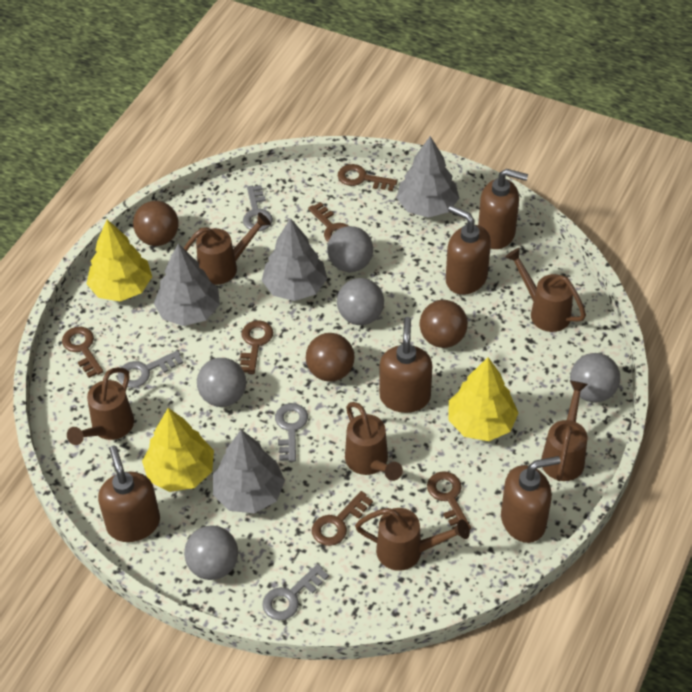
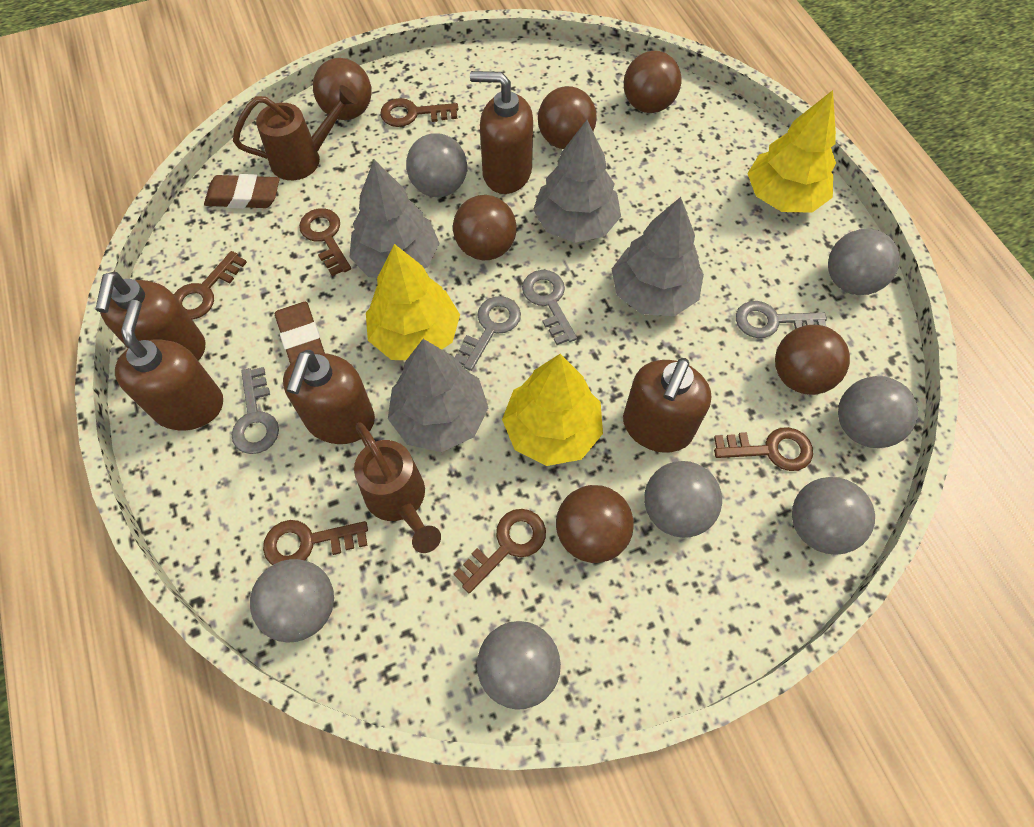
brown ball: 3 -> 6
brown eraser: 0 -> 2
brown watering can: 6 -> 2
grey ball: 5 -> 7

